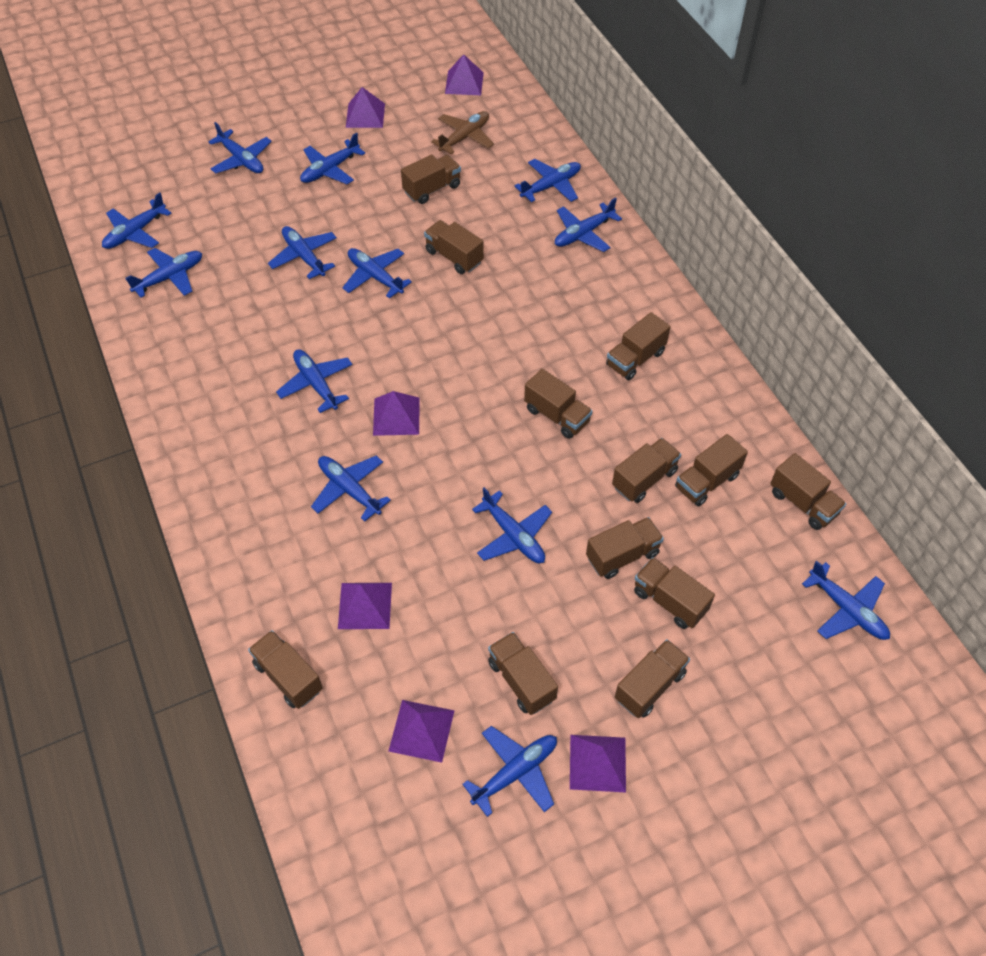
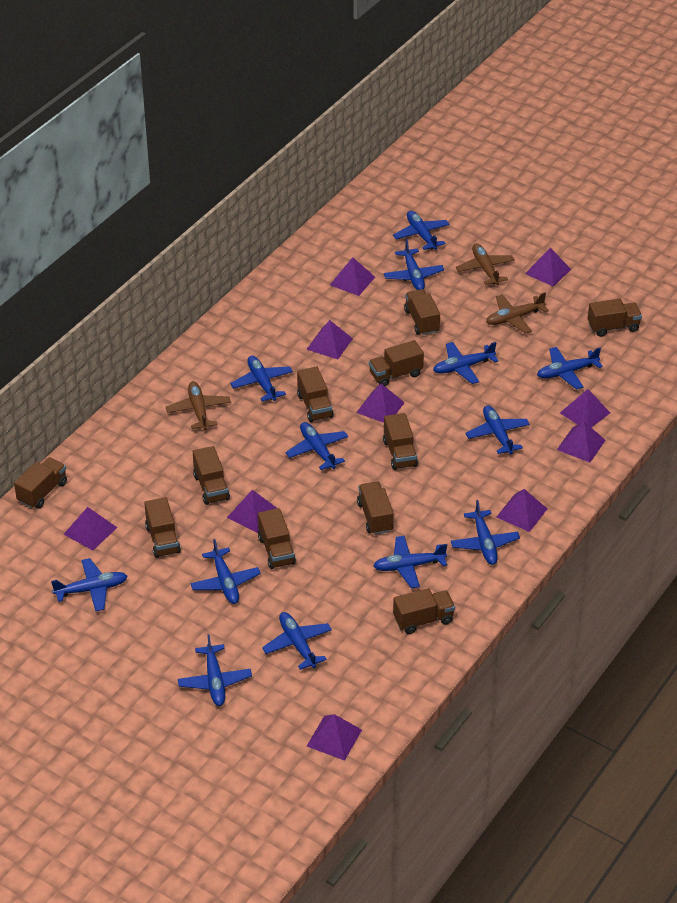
brown plane: 1 -> 3
brown truck: 12 -> 11
purple pyramid: 6 -> 10

